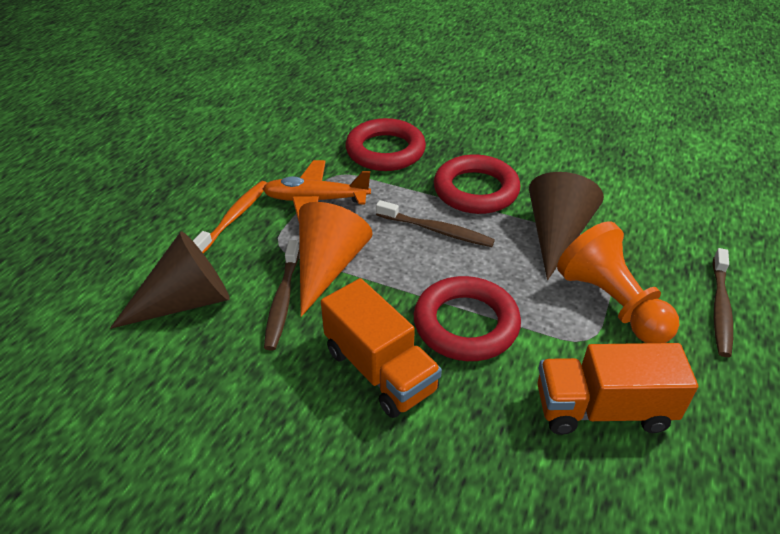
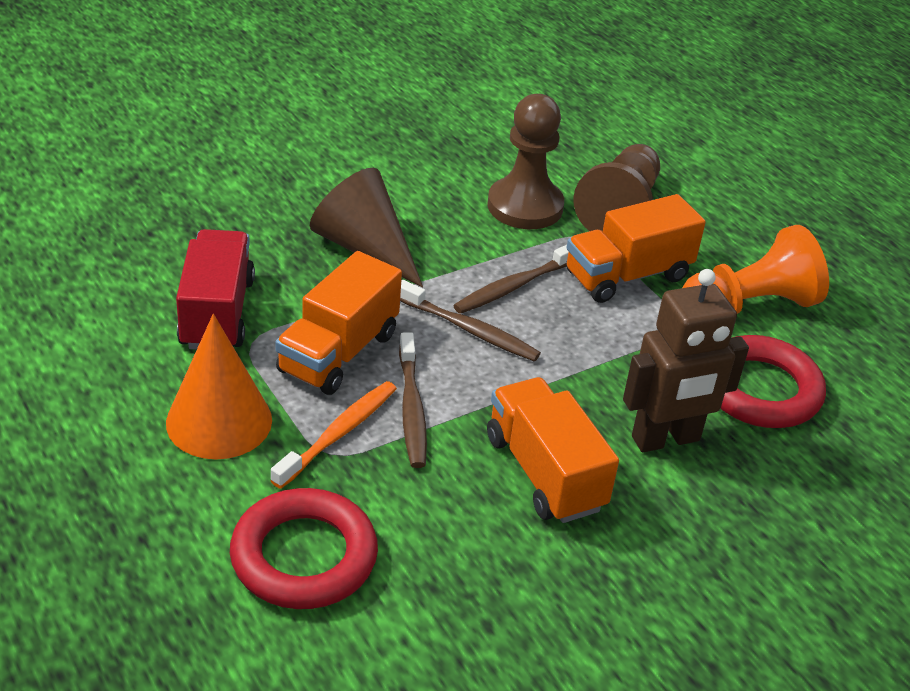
brown cone: 2 -> 1
brown pawn: 0 -> 2
brown robot: 0 -> 1
orange plane: 1 -> 0
orange truck: 2 -> 3
red ring: 3 -> 2
red truck: 0 -> 1

